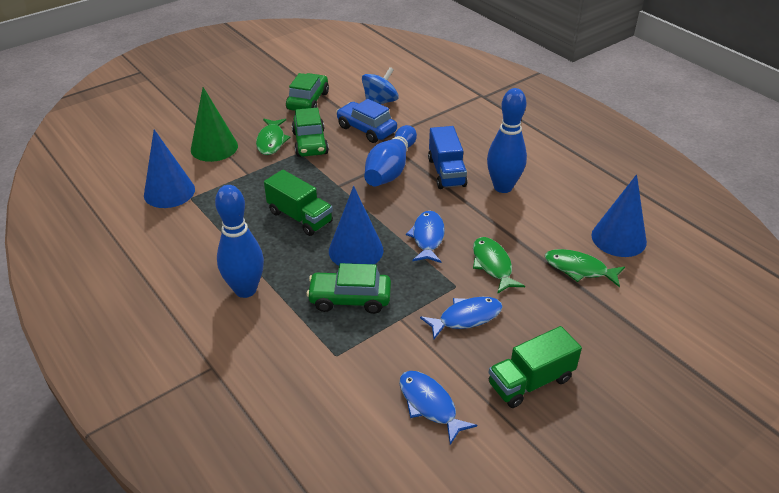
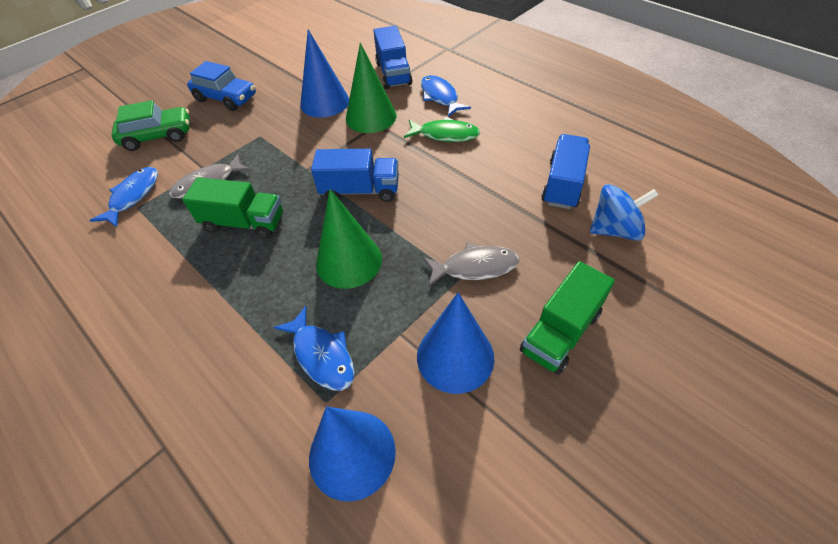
blue bowling pin: 3 -> 0
blue truck: 1 -> 3
green car: 3 -> 1
green cone: 1 -> 2
green fish: 3 -> 1
grey fish: 0 -> 2

